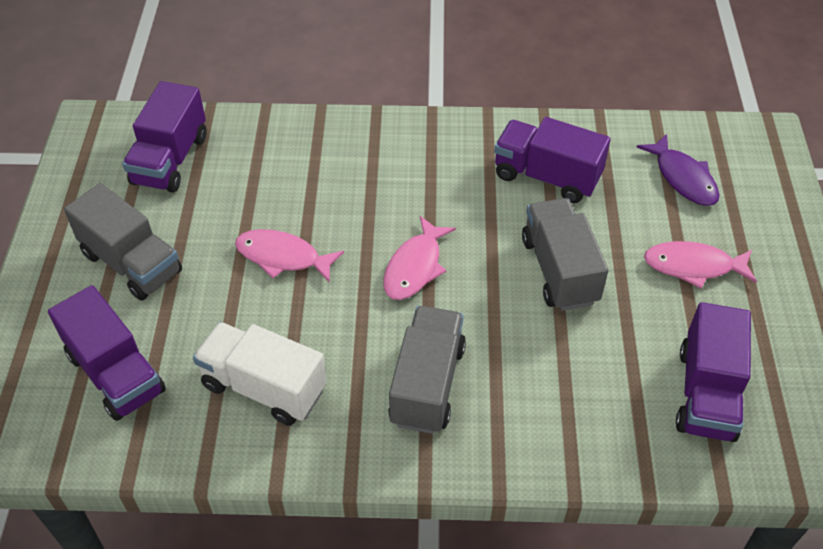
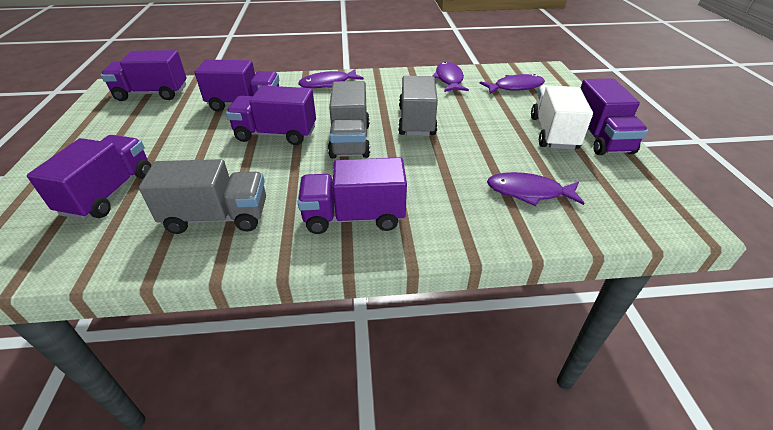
pink fish: 3 -> 0
purple fish: 1 -> 4
purple truck: 4 -> 6

